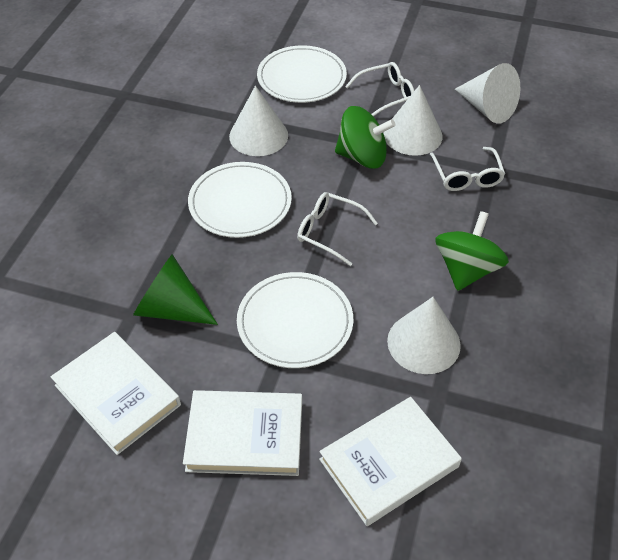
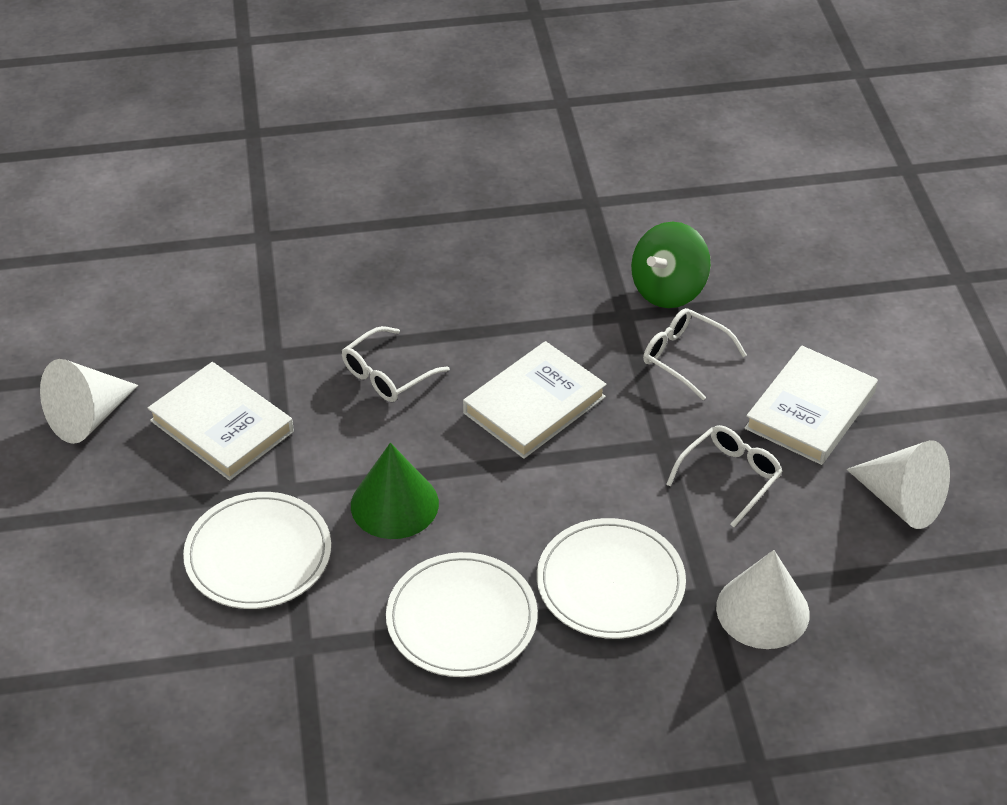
green spinning top: 2 -> 1
white cone: 4 -> 3

